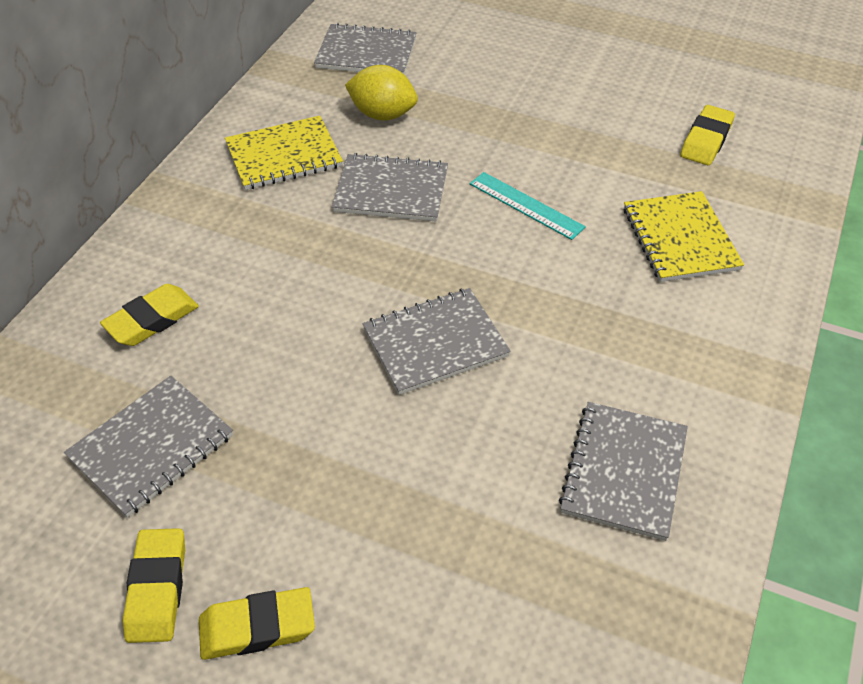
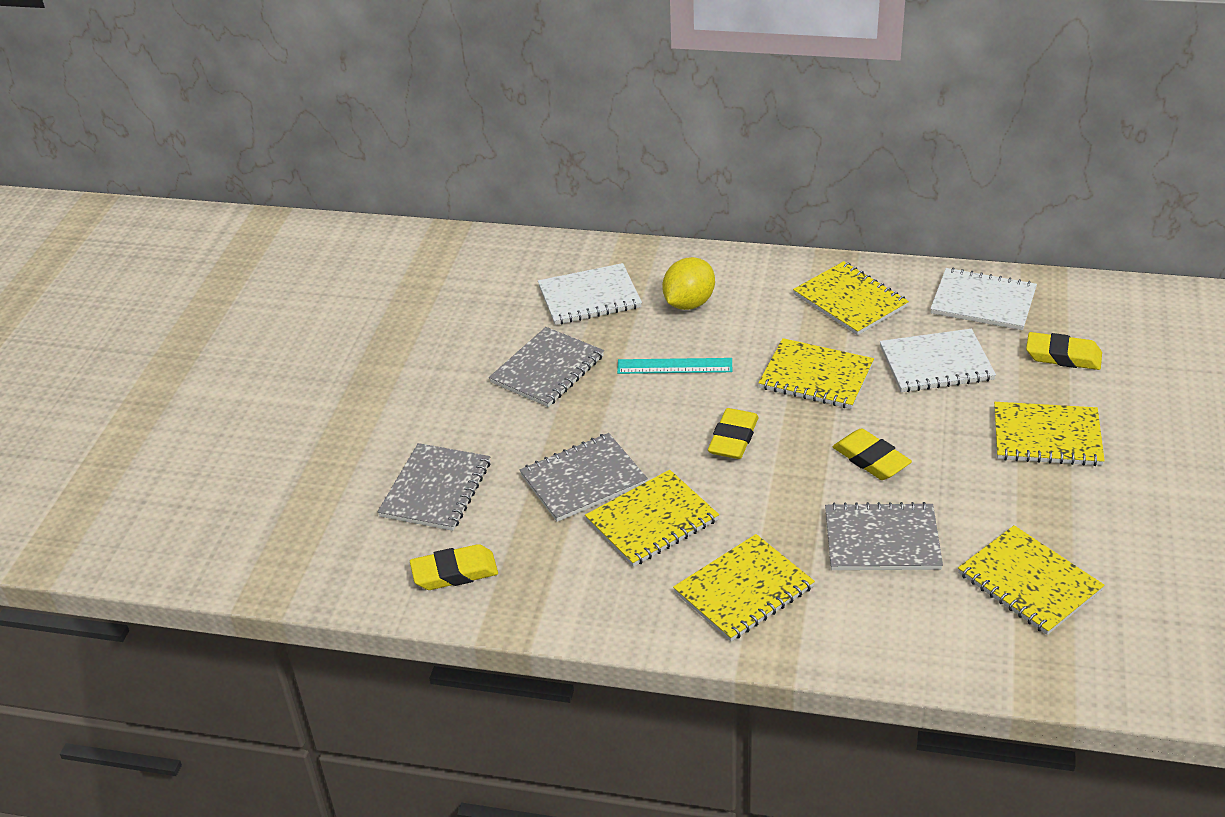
grey notebook: 5 -> 4
white notebook: 0 -> 3
yellow notebook: 2 -> 6

